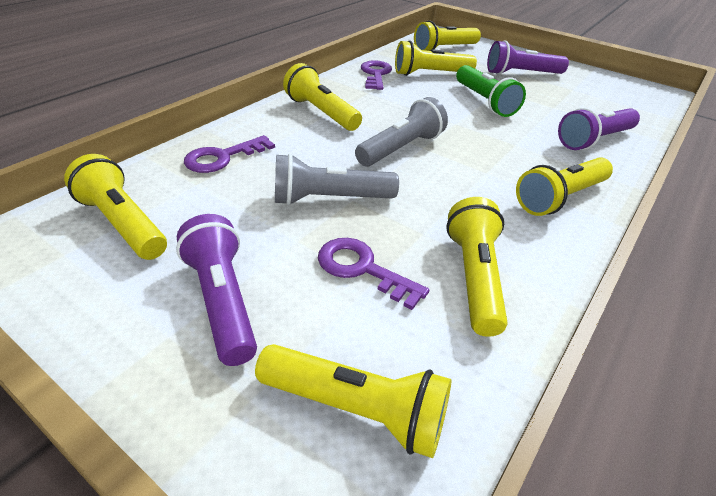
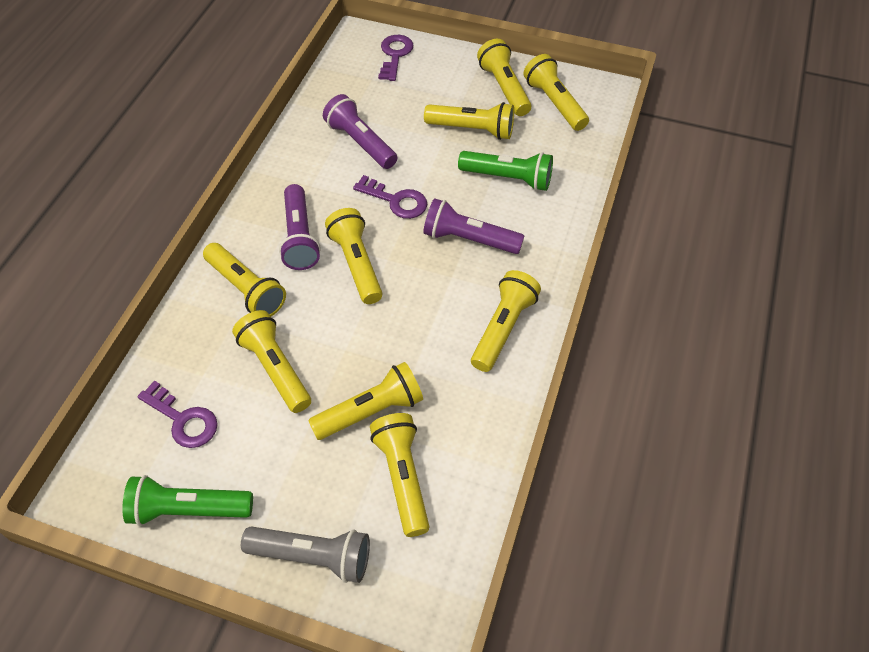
green flashlight: 1 -> 2
grey flashlight: 2 -> 1
yellow flashlight: 7 -> 9

